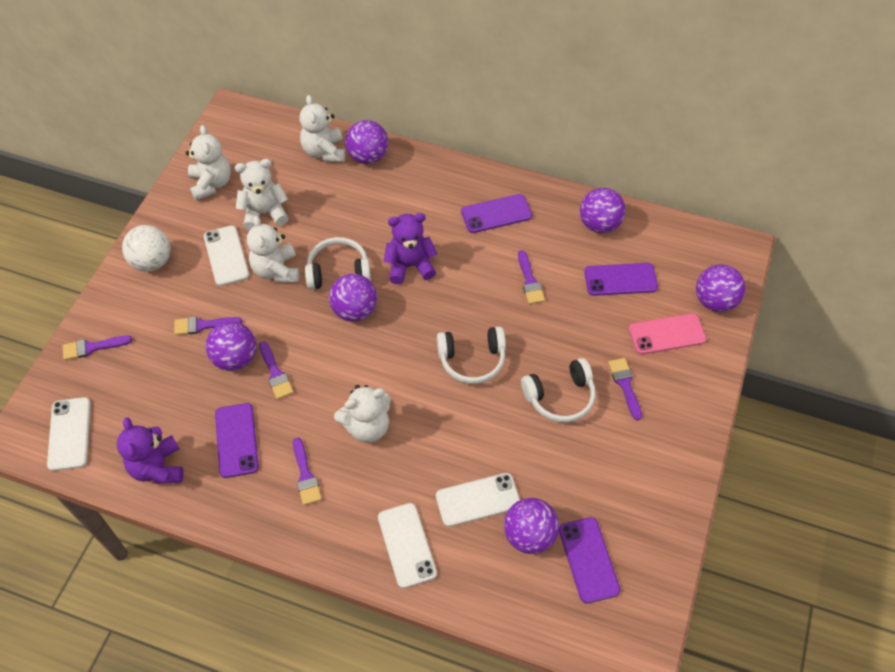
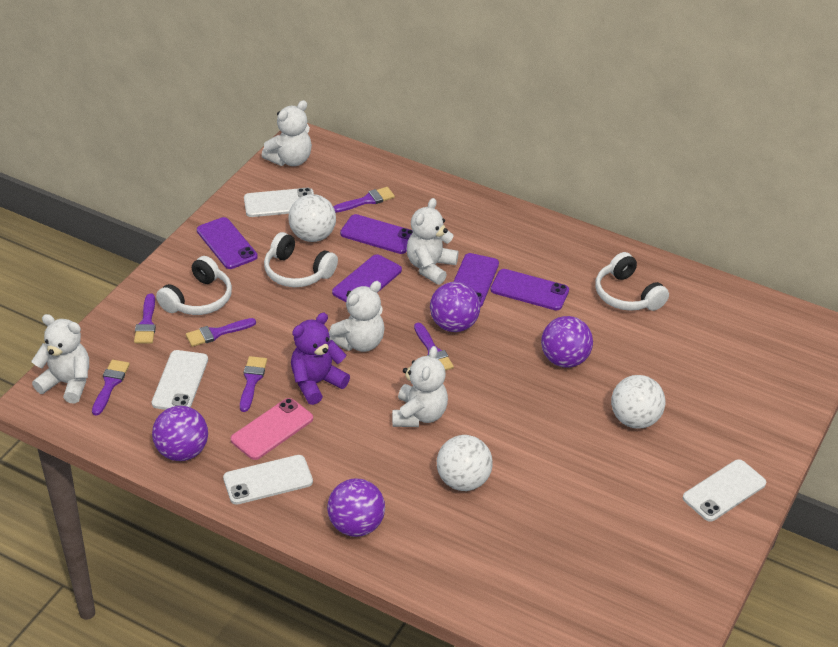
purple ball: 6 -> 4
purple phone: 4 -> 5
purple teddy bear: 2 -> 1
white ball: 1 -> 3

